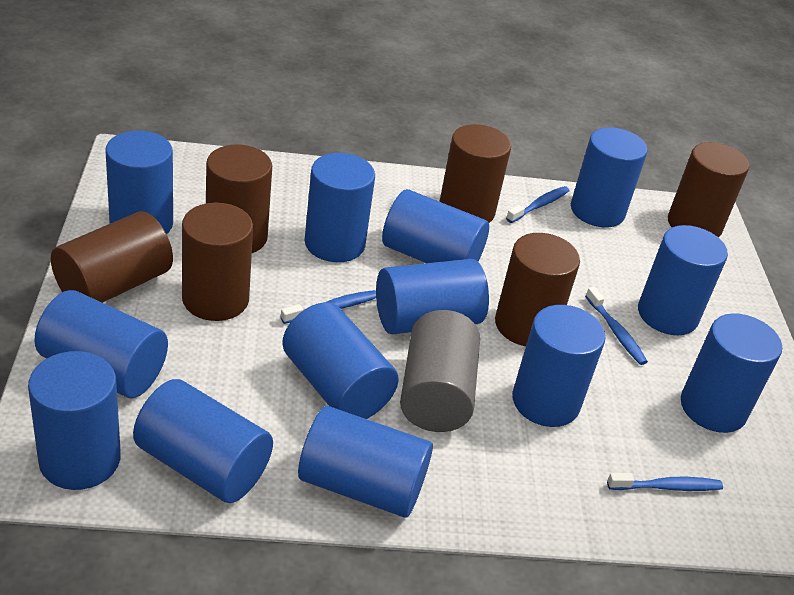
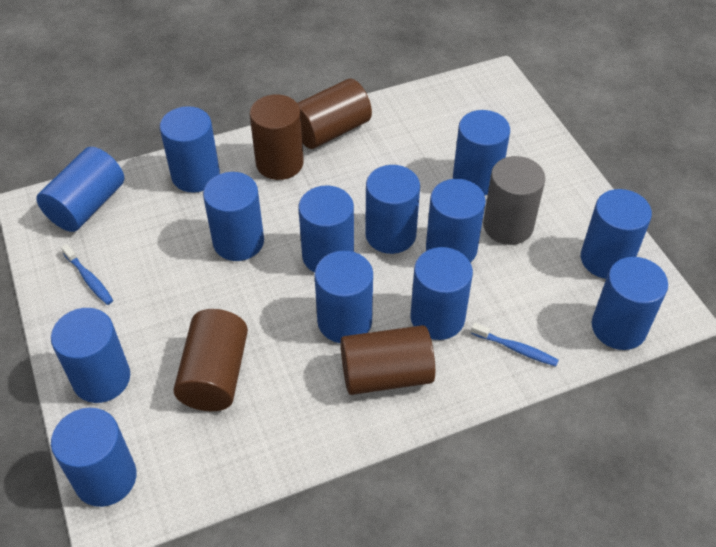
blue toothbrush: 4 -> 2
brown cylinder: 6 -> 4

